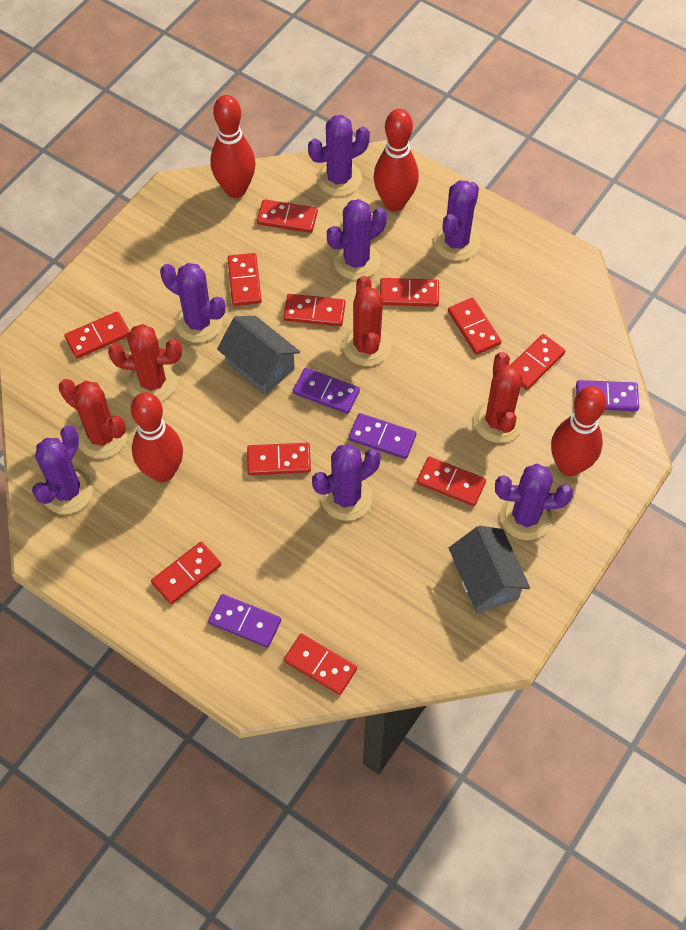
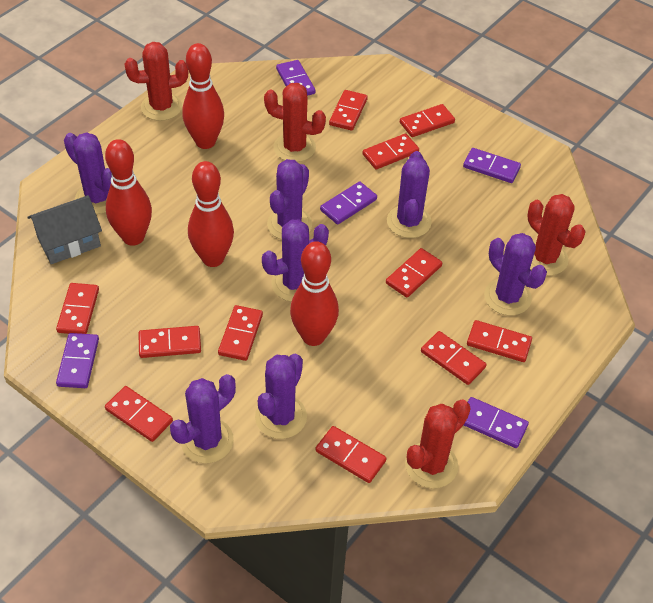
grey house: 2 -> 1
purple domino: 4 -> 5

